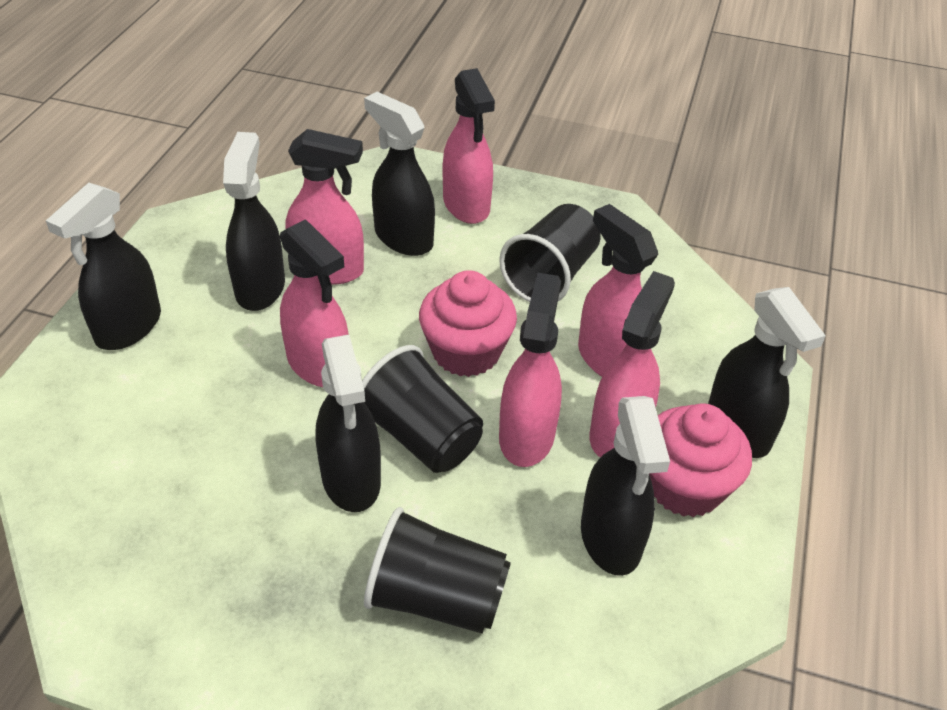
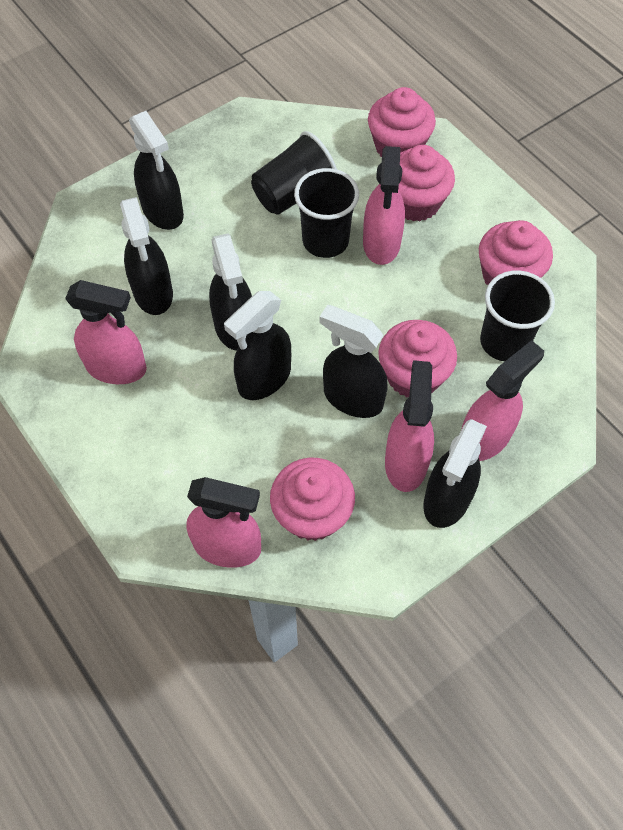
pink cupcake: 2 -> 5
pink spray bottle: 6 -> 5

